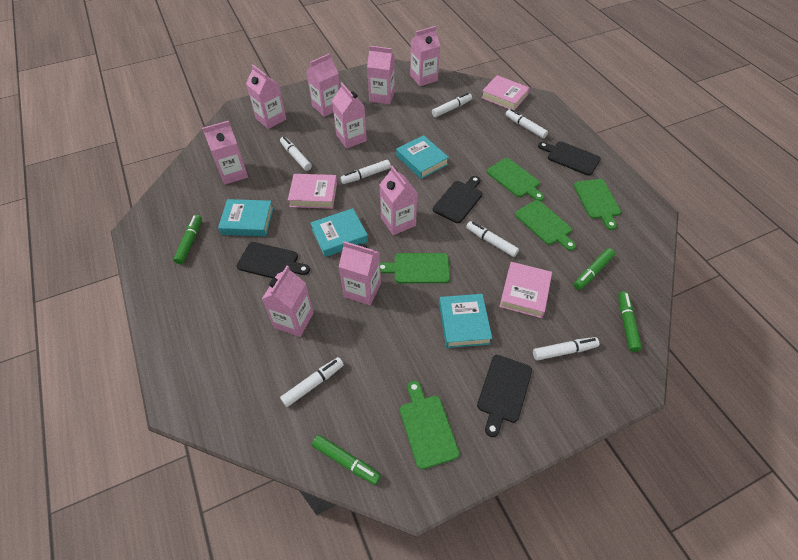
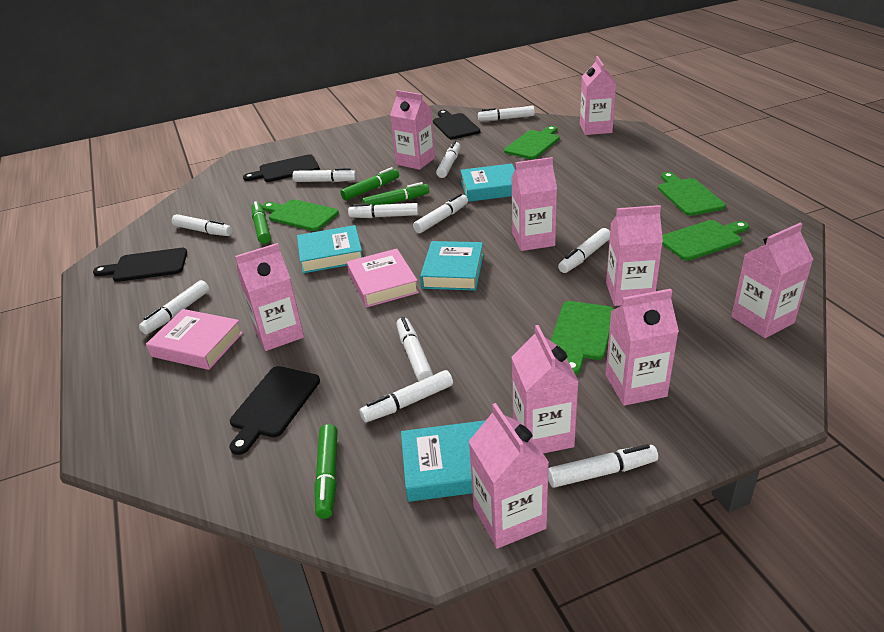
pink book: 3 -> 2
white marker: 7 -> 11

